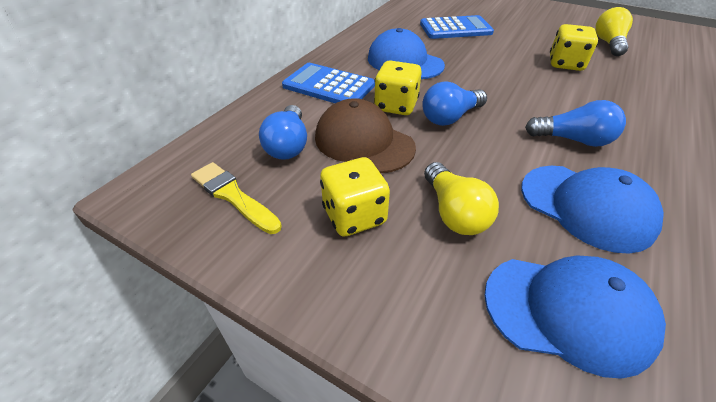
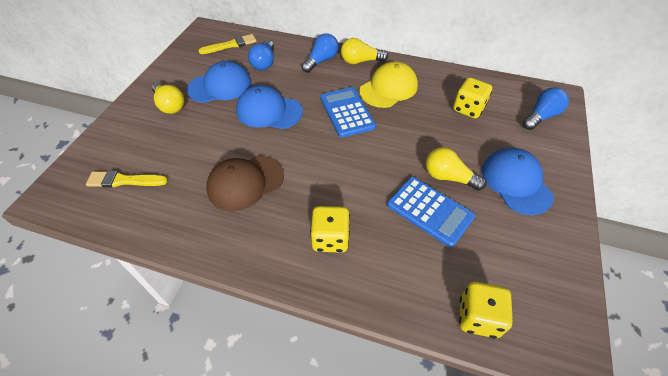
yellow brush: 1 -> 2
yellow cap: 0 -> 1
yellow light bulb: 2 -> 3

